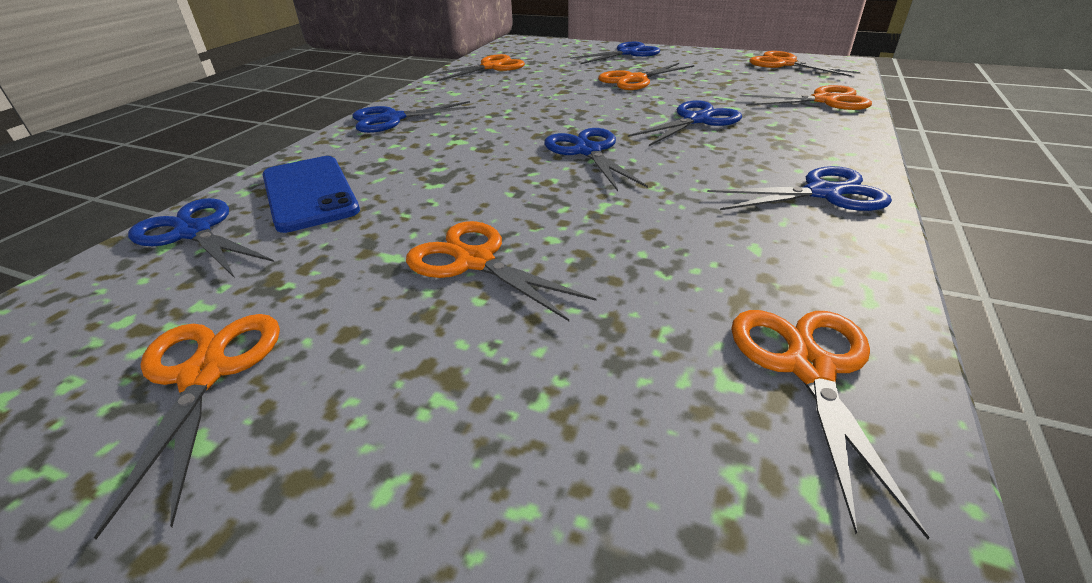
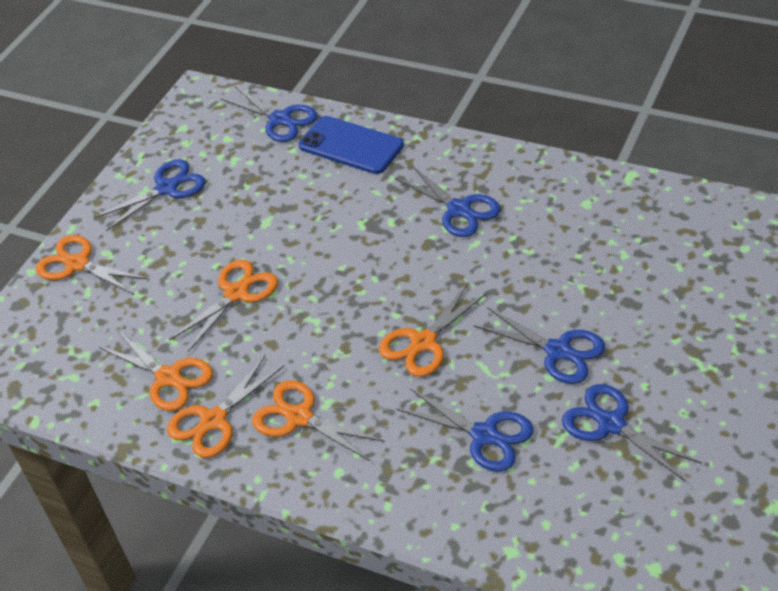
orange scissors: 7 -> 6

